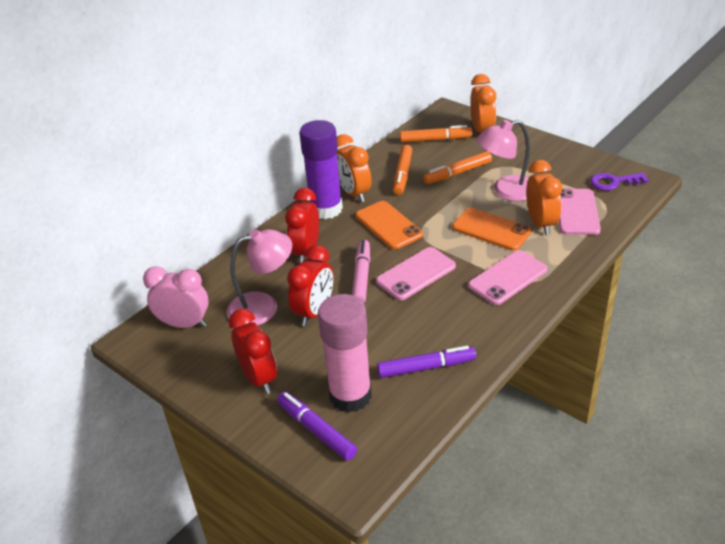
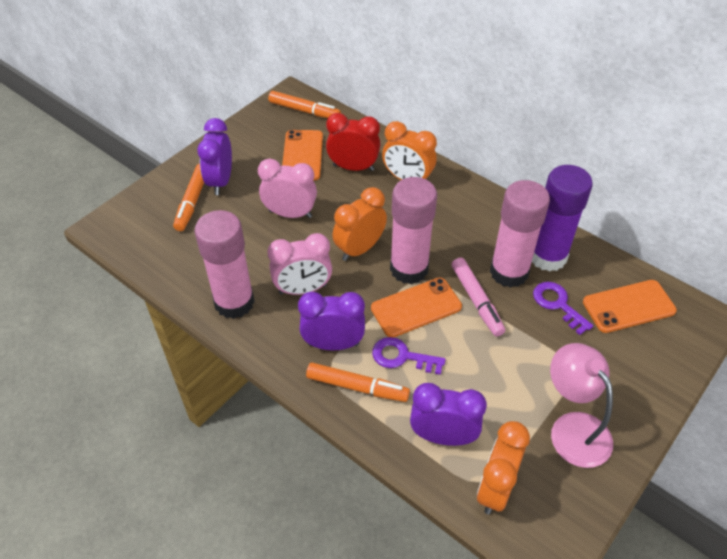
orange phone: 2 -> 3
pink clock: 1 -> 2
pink glue stick: 1 -> 3
pink lamp: 2 -> 1
pink phone: 3 -> 0
purple clock: 0 -> 3
purple key: 1 -> 2
purple marker: 2 -> 0
red clock: 3 -> 1

